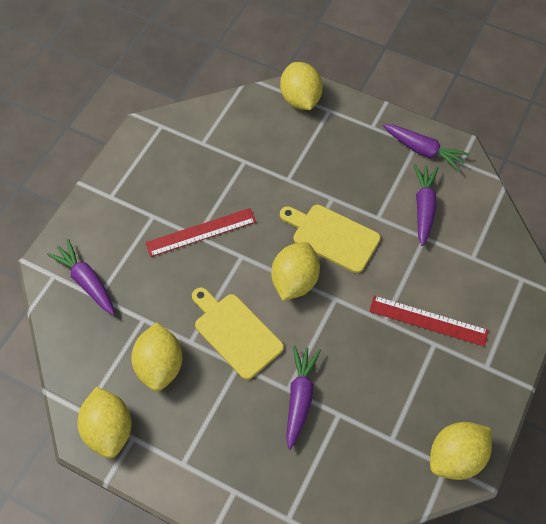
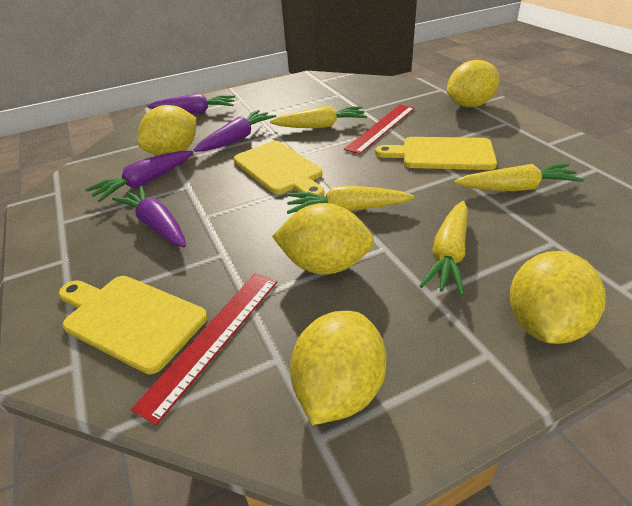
yellow carrot: 0 -> 4
yellow cutting board: 2 -> 3

